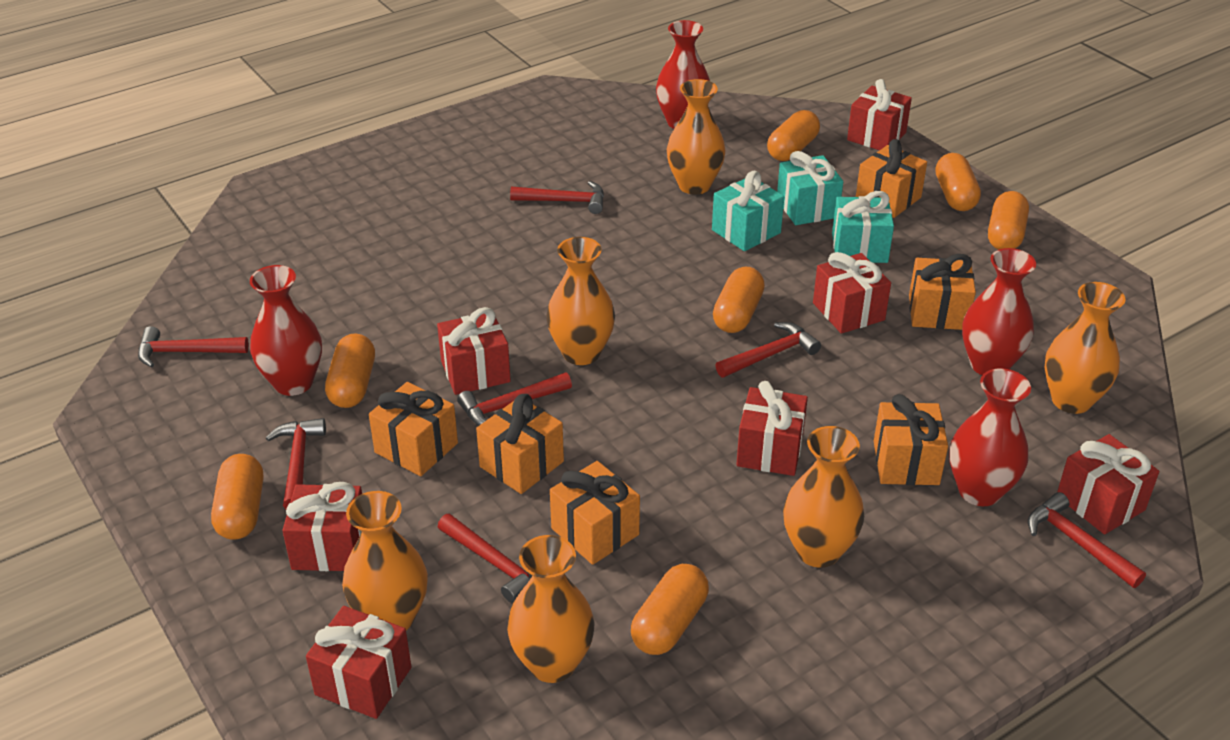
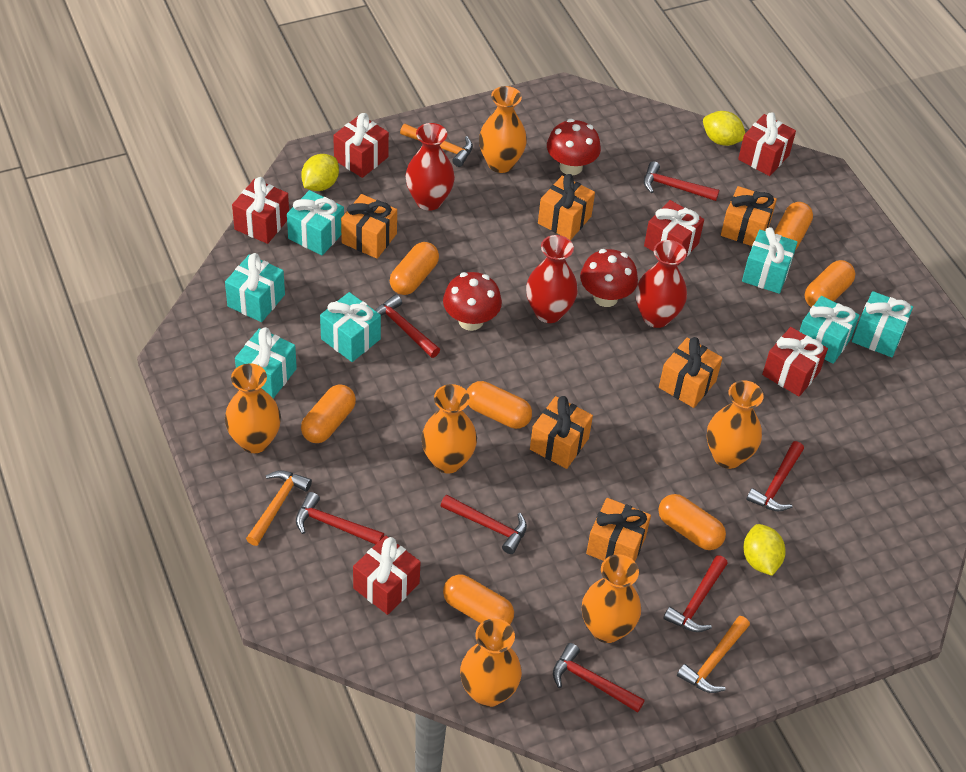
orange hammer: 0 -> 3
red gift: 7 -> 6
red mushroom: 0 -> 3
red vase: 4 -> 3
turquoise gift: 3 -> 7
yellow lemon: 0 -> 3

